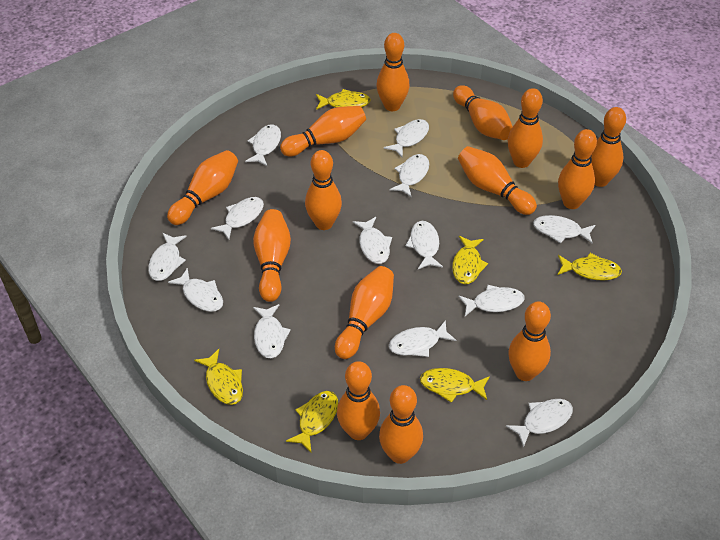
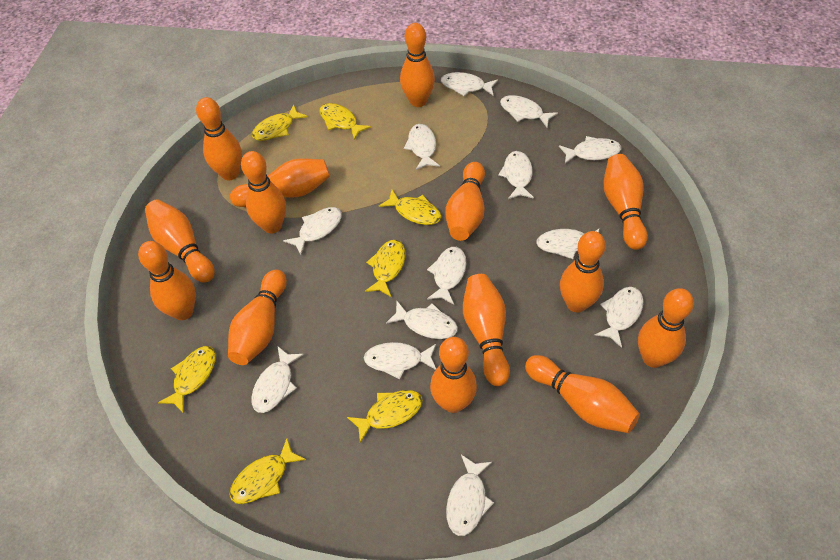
yellow fish: 6 -> 7

